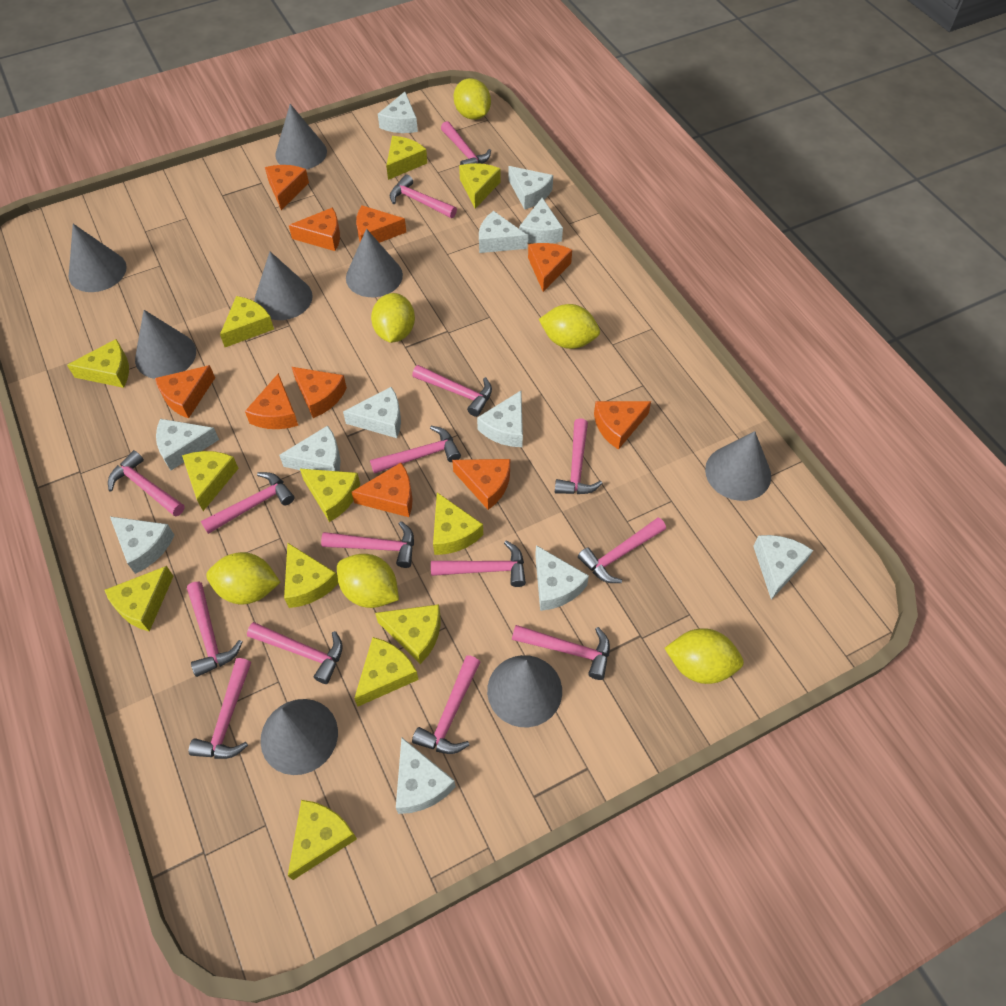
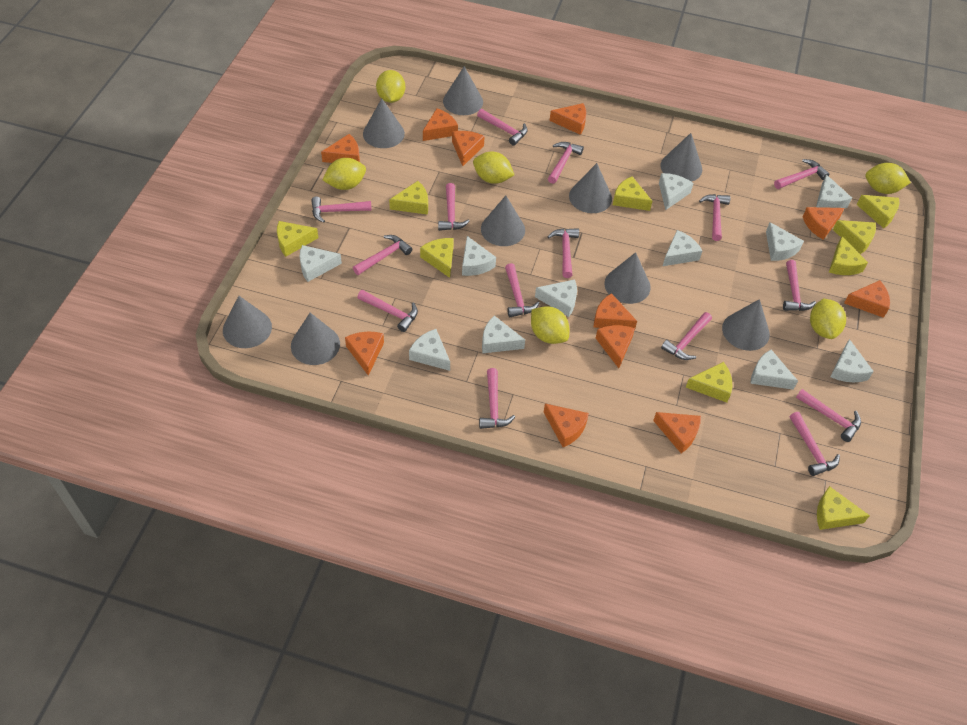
grey cone: 8 -> 9
orange cheese: 10 -> 11
white cheese: 12 -> 11
yellow cheese: 12 -> 9

